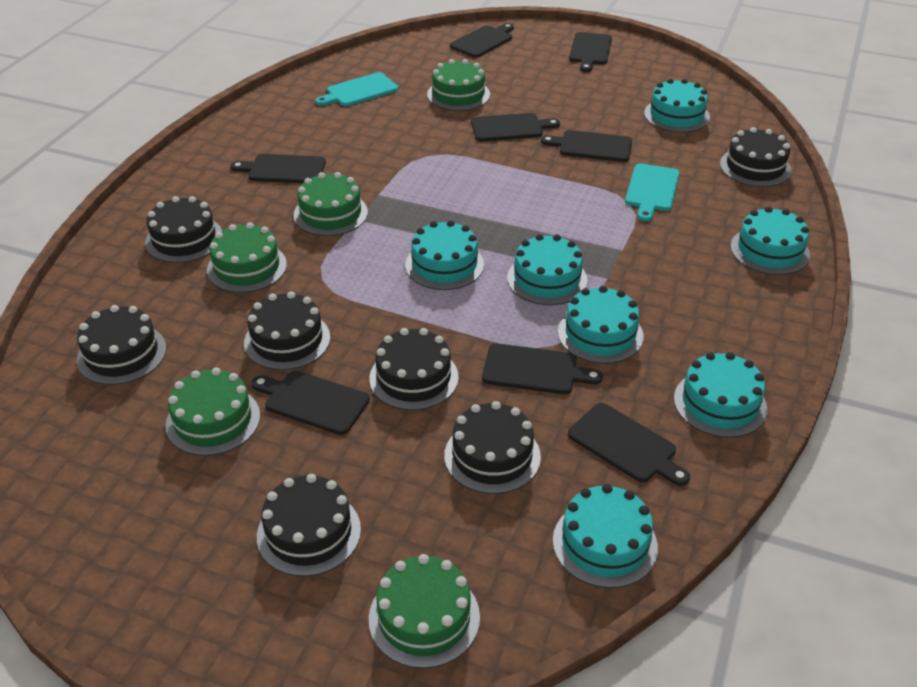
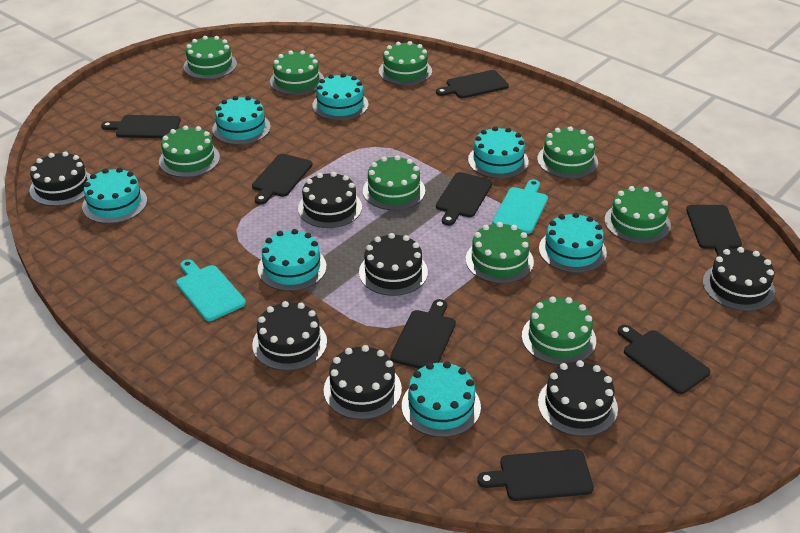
green cake: 5 -> 9

